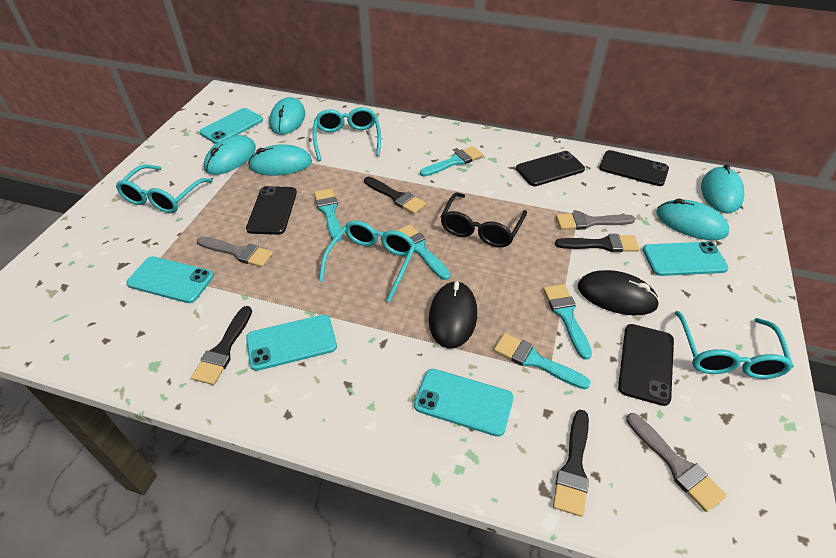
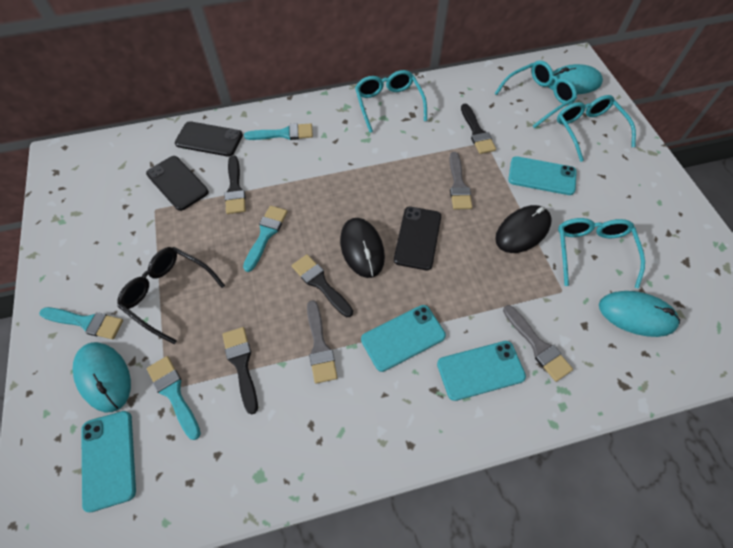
black phone: 4 -> 3
turquoise brush: 5 -> 4
turquoise mouse: 5 -> 3
turquoise phone: 5 -> 4

